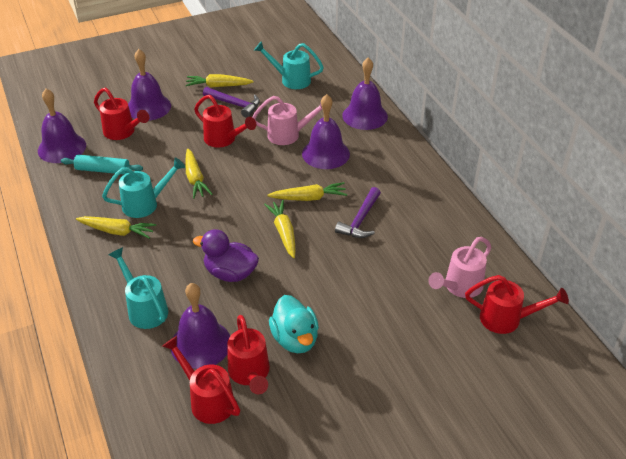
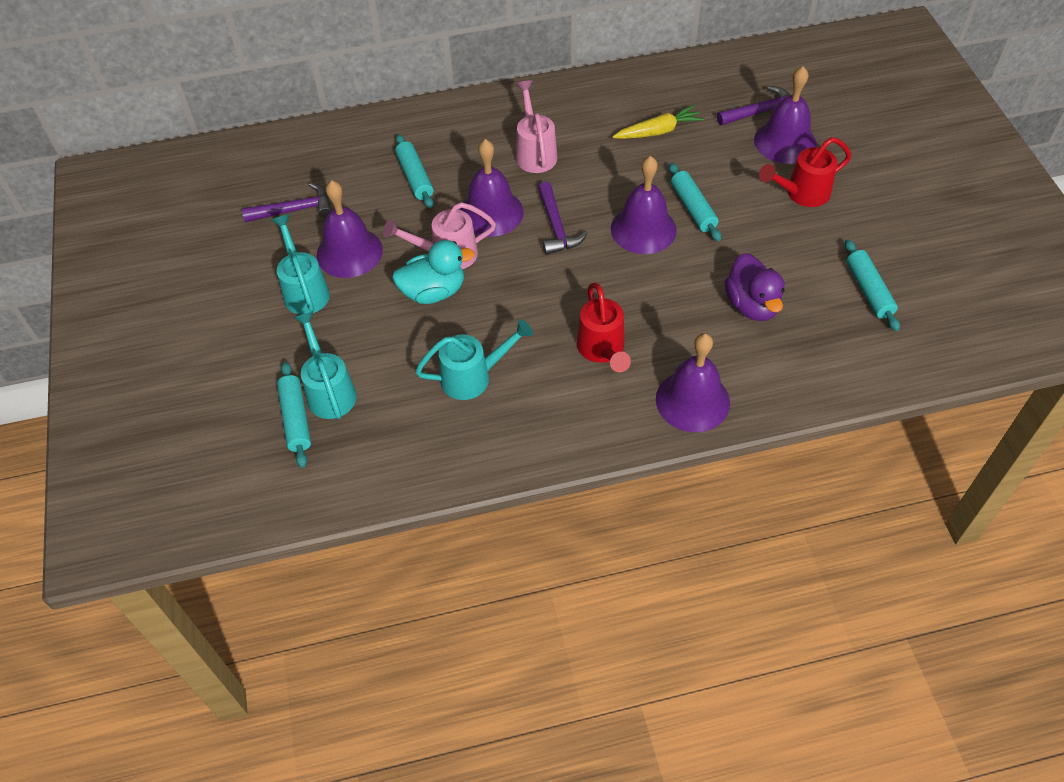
purple hammer: 2 -> 3
red watering can: 5 -> 2
turquoise rolling pin: 1 -> 4
yellow carrot: 5 -> 1

